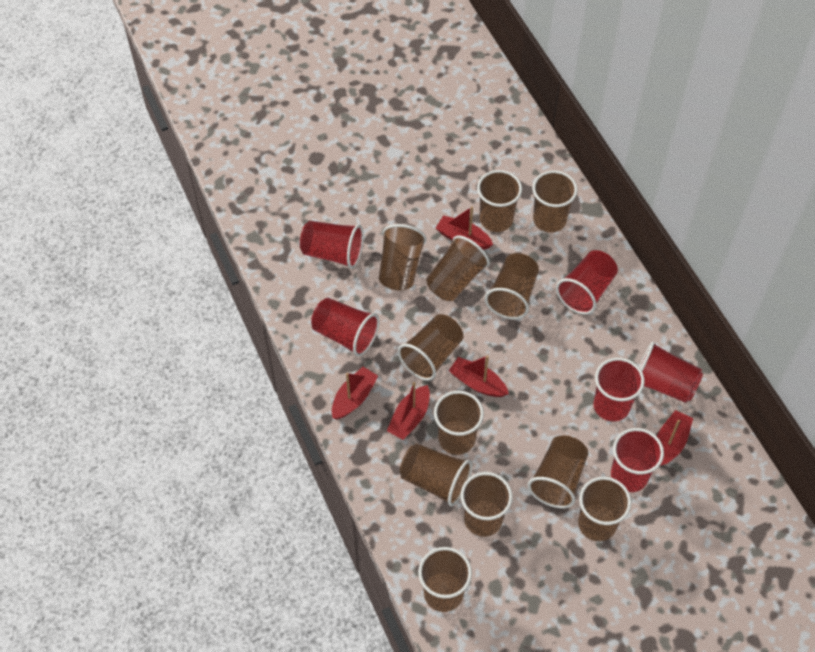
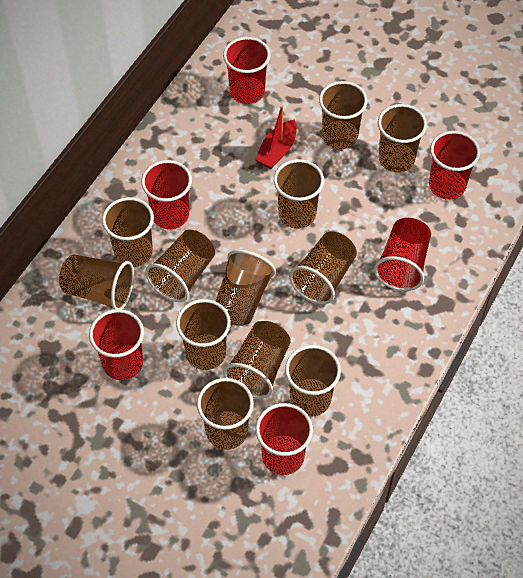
red boat: 5 -> 1

